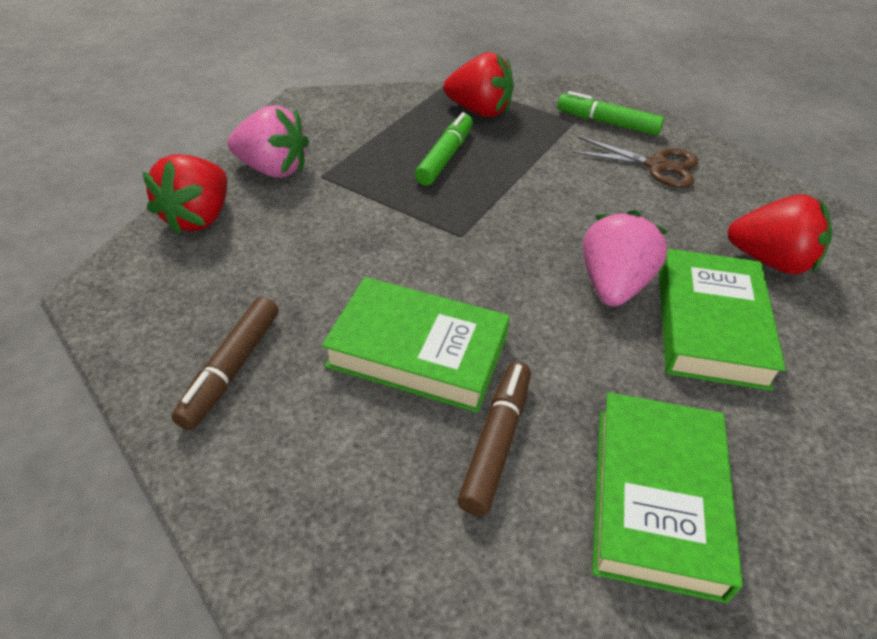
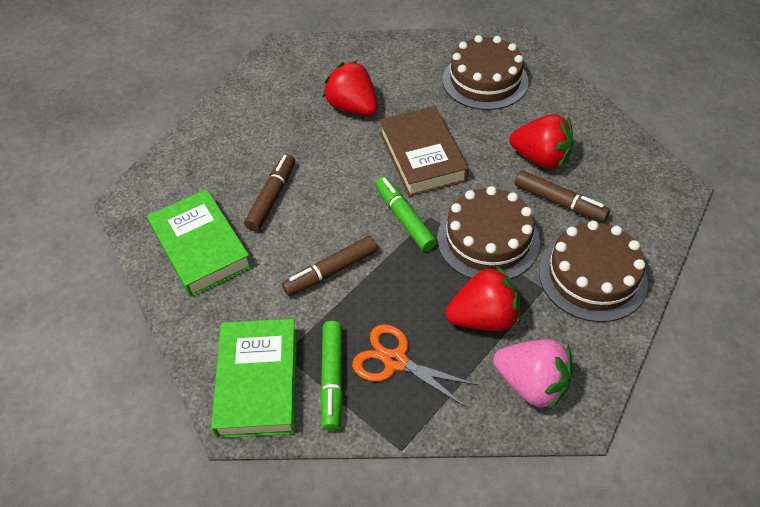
brown book: 0 -> 1
brown cake: 0 -> 3
brown marker: 2 -> 3
brown scissors: 1 -> 0
green book: 3 -> 2
orange scissors: 0 -> 1
pink strawberry: 2 -> 1

